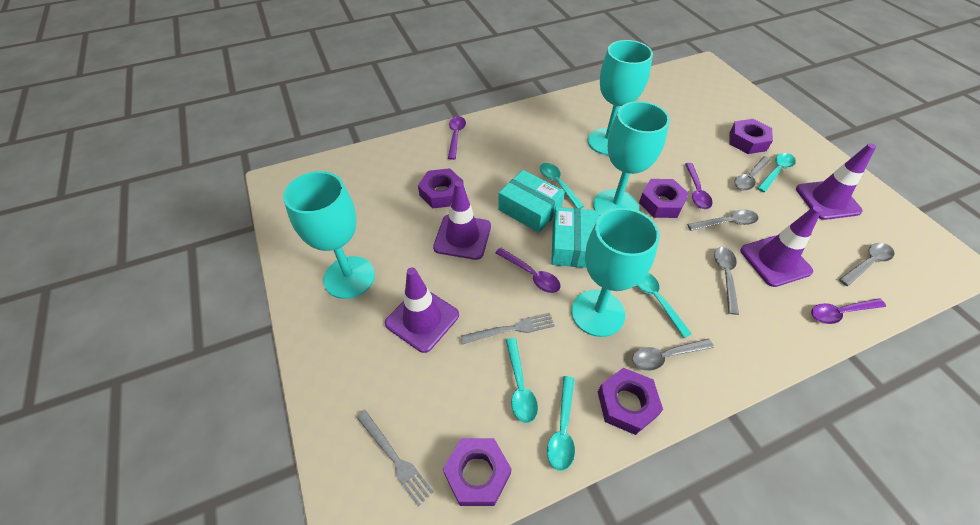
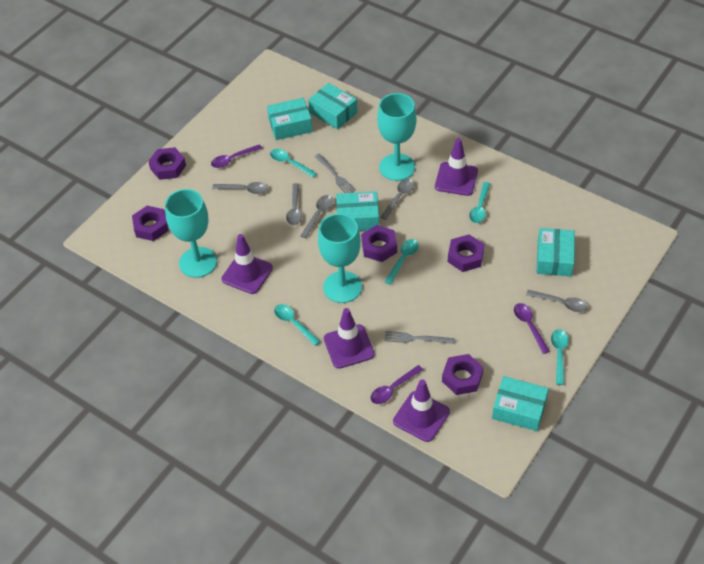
purple spoon: 4 -> 3
turquoise box: 2 -> 5
turquoise goblet: 4 -> 3

